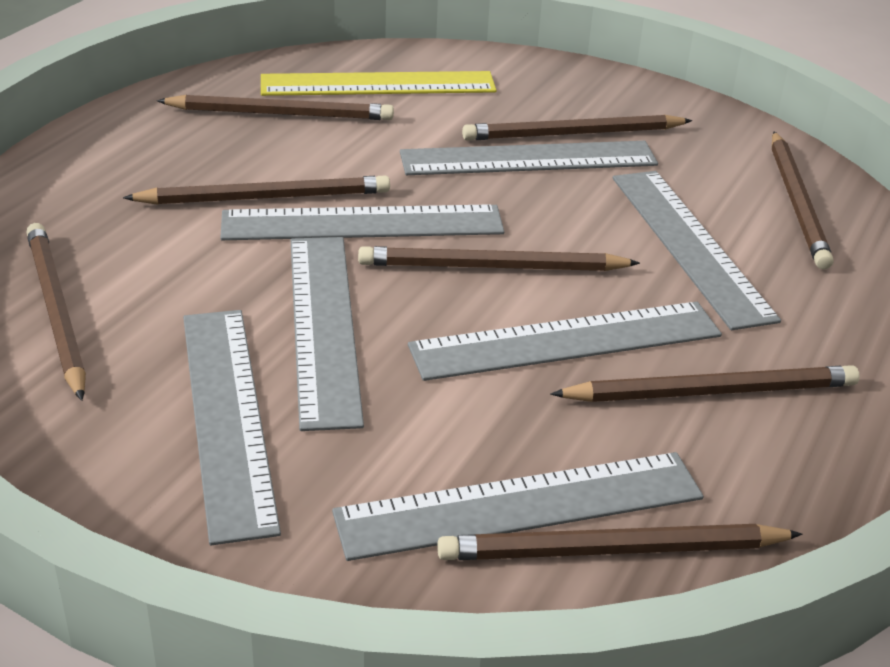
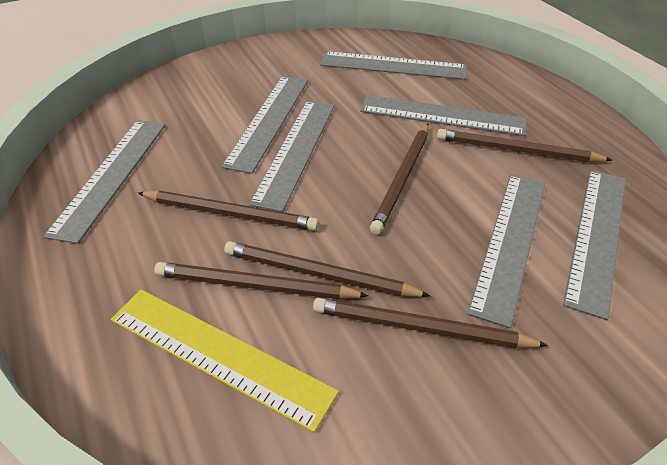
brown pencil: 8 -> 6

